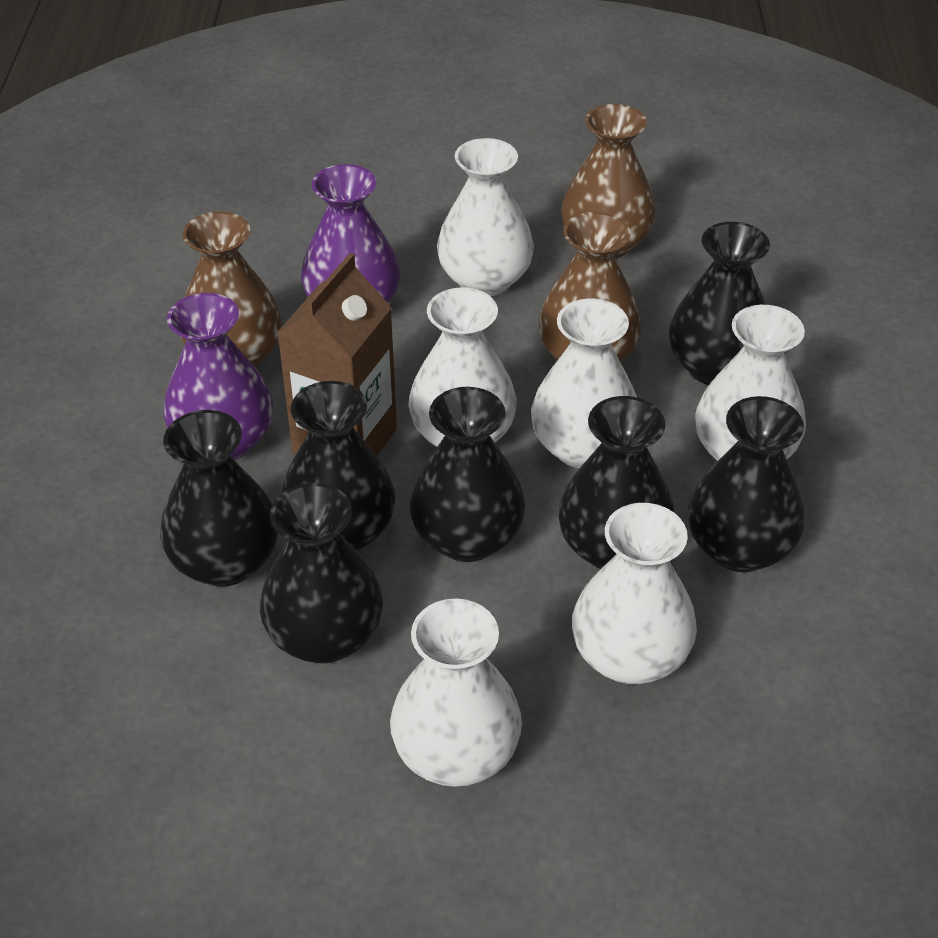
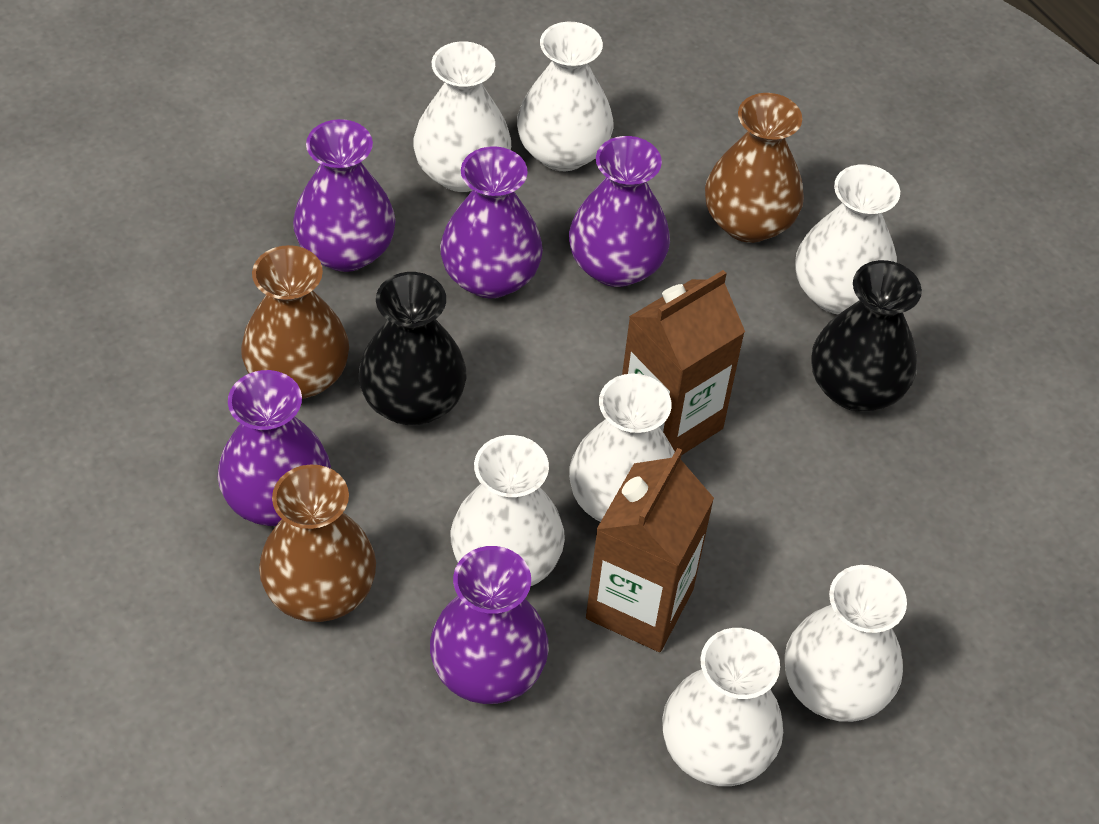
black vase: 7 -> 2
brown carton: 1 -> 2
purple vase: 2 -> 5
white vase: 6 -> 7

